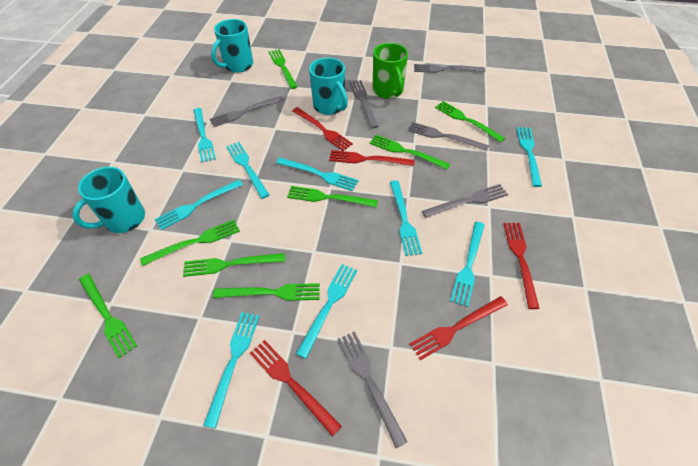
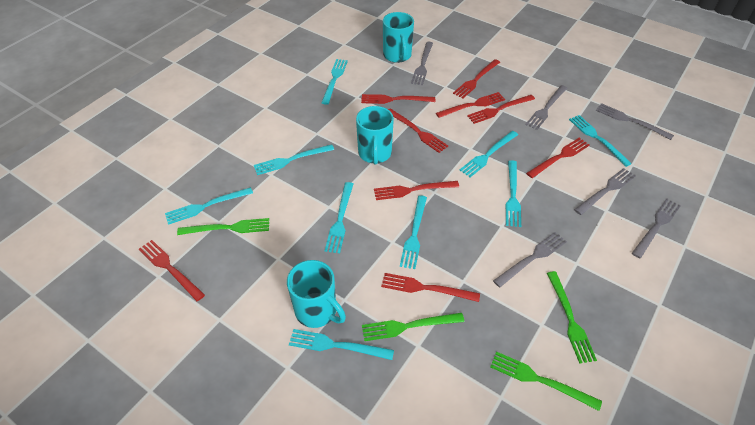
green fork: 8 -> 4
green mug: 1 -> 0
red fork: 5 -> 9

